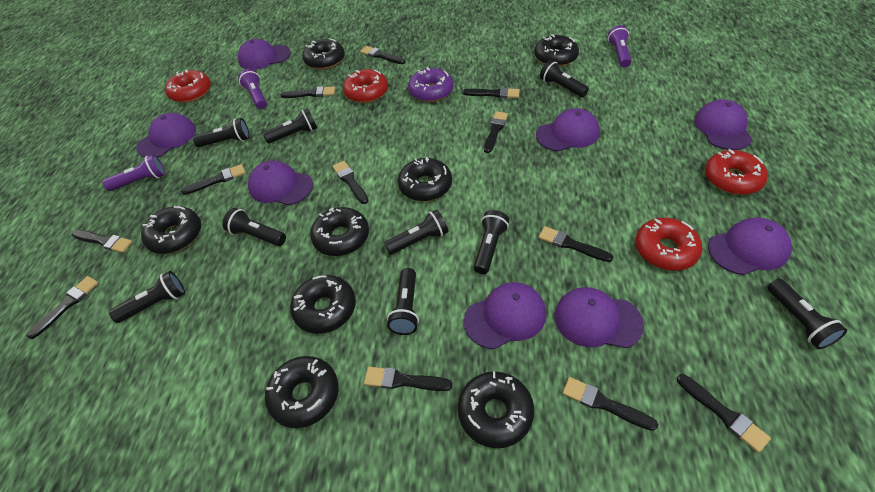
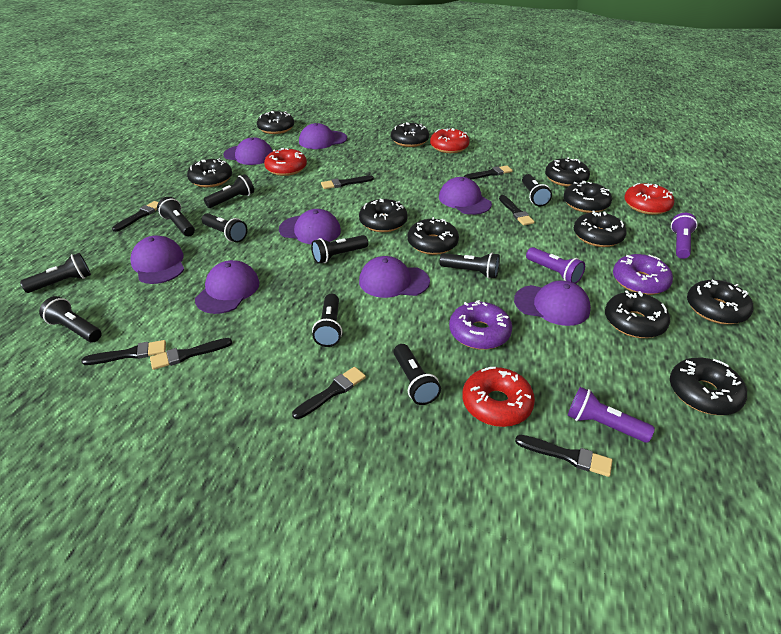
black brush: 12 -> 8
black donut: 8 -> 11
black flashlight: 9 -> 10
purple donut: 1 -> 2

